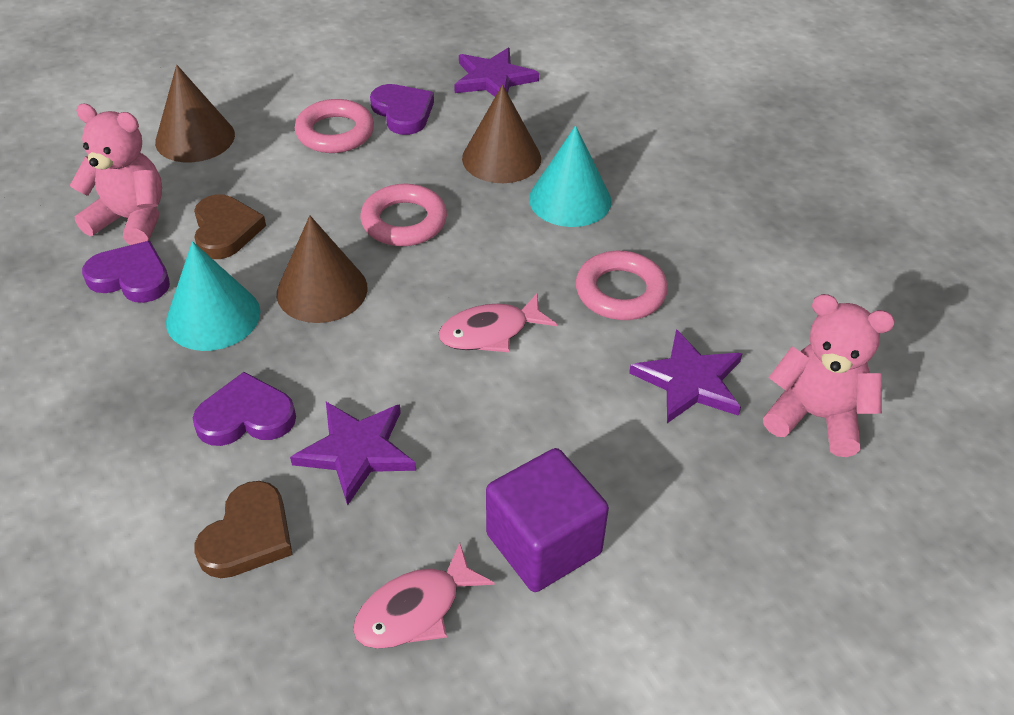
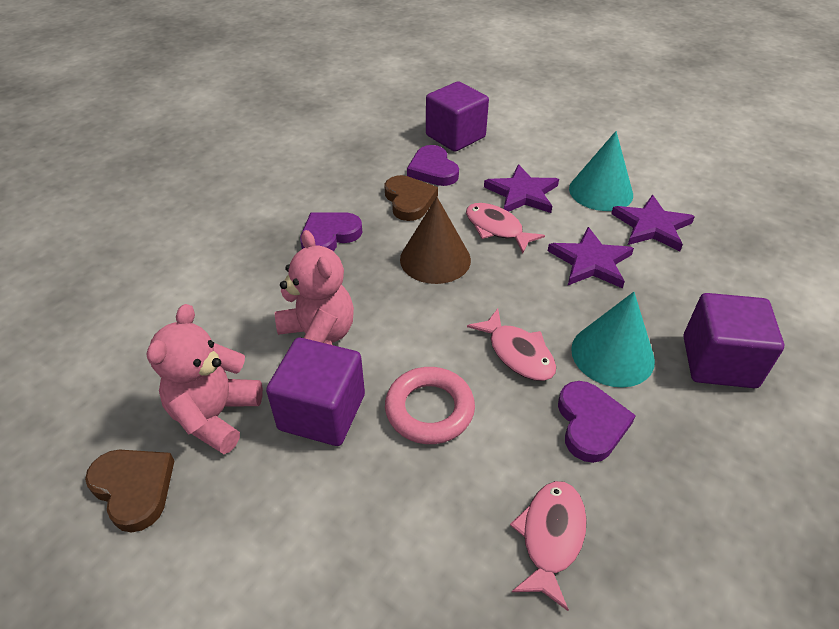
brown cone: 3 -> 1
pink fish: 2 -> 3
pink ring: 3 -> 1
purple cube: 1 -> 3

